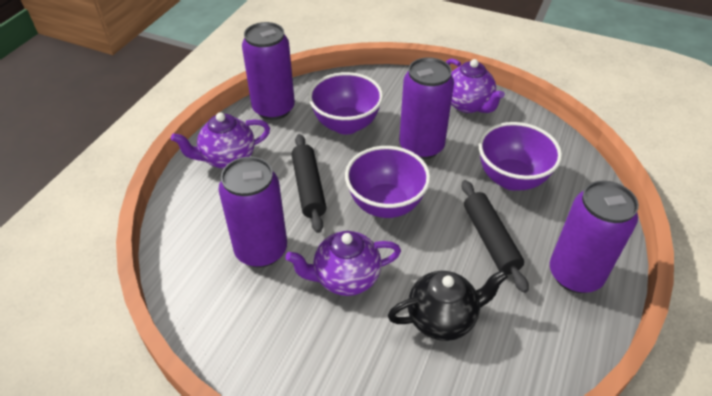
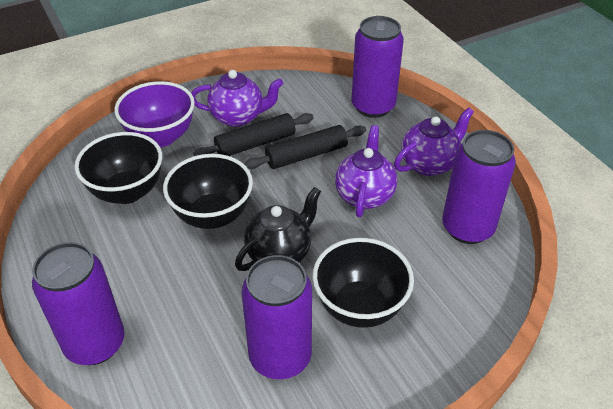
black bowl: 0 -> 3
purple bowl: 3 -> 1

